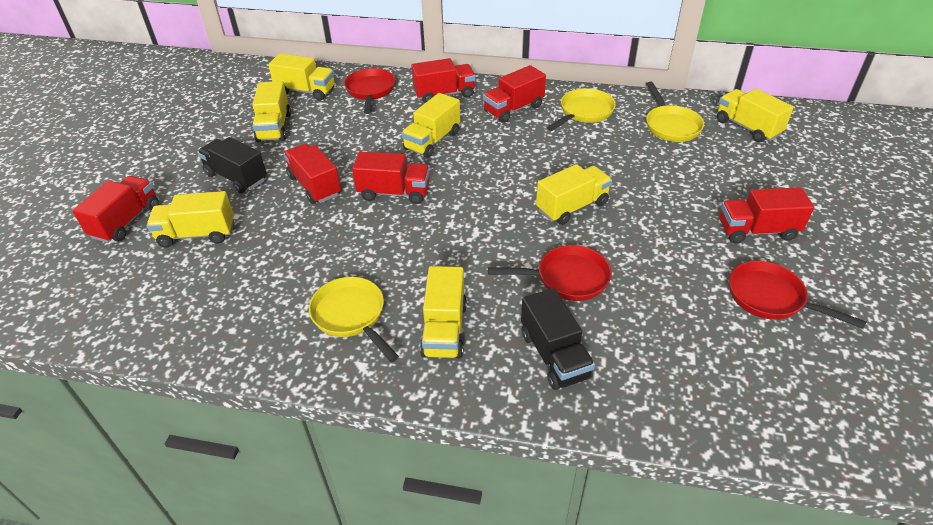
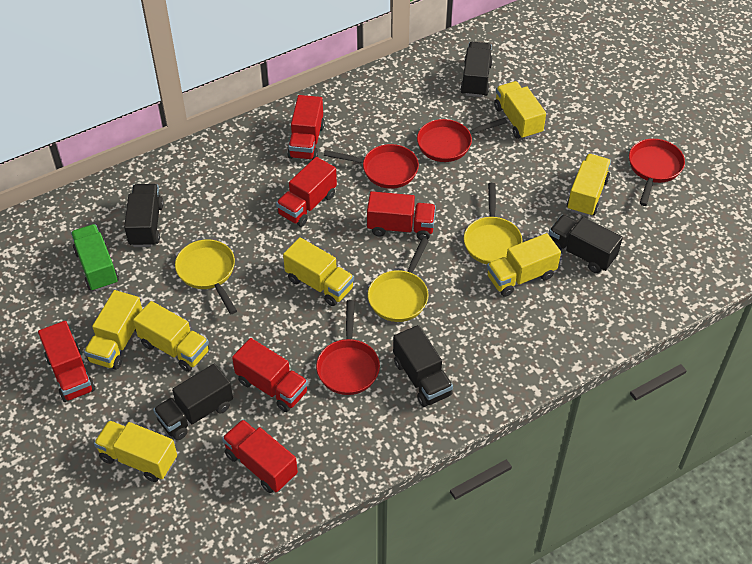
black truck: 2 -> 5
green truck: 0 -> 1
red pan: 3 -> 4

